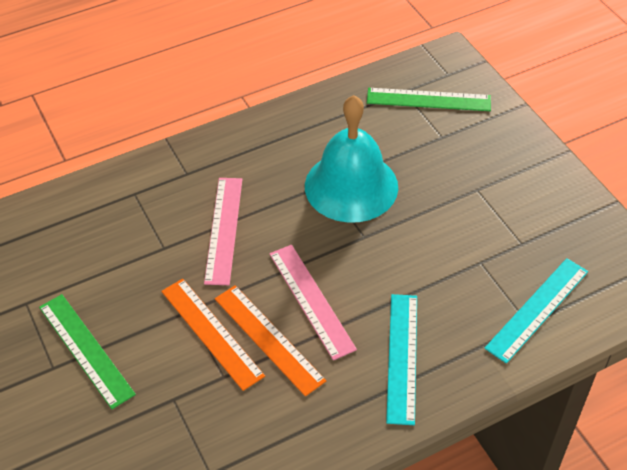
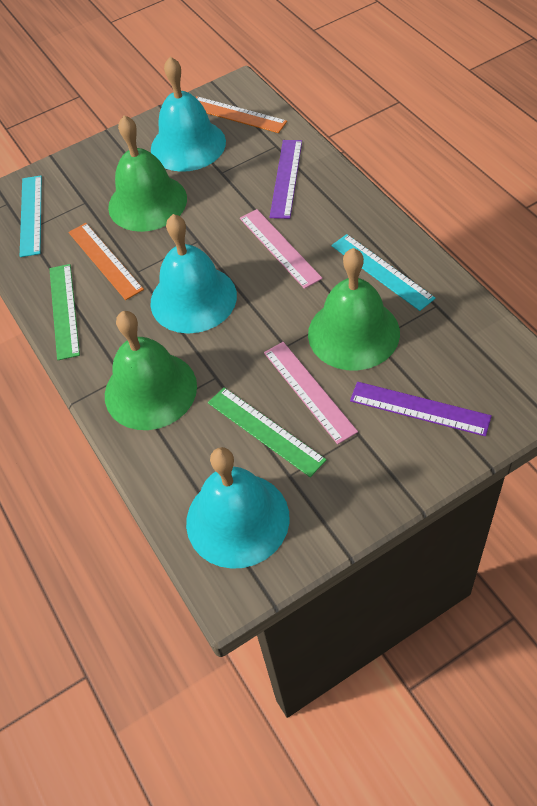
green bell: 0 -> 3
purple ruler: 0 -> 2
turquoise bell: 1 -> 3

